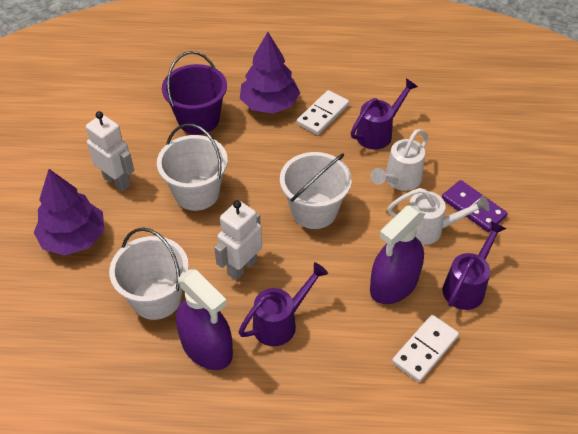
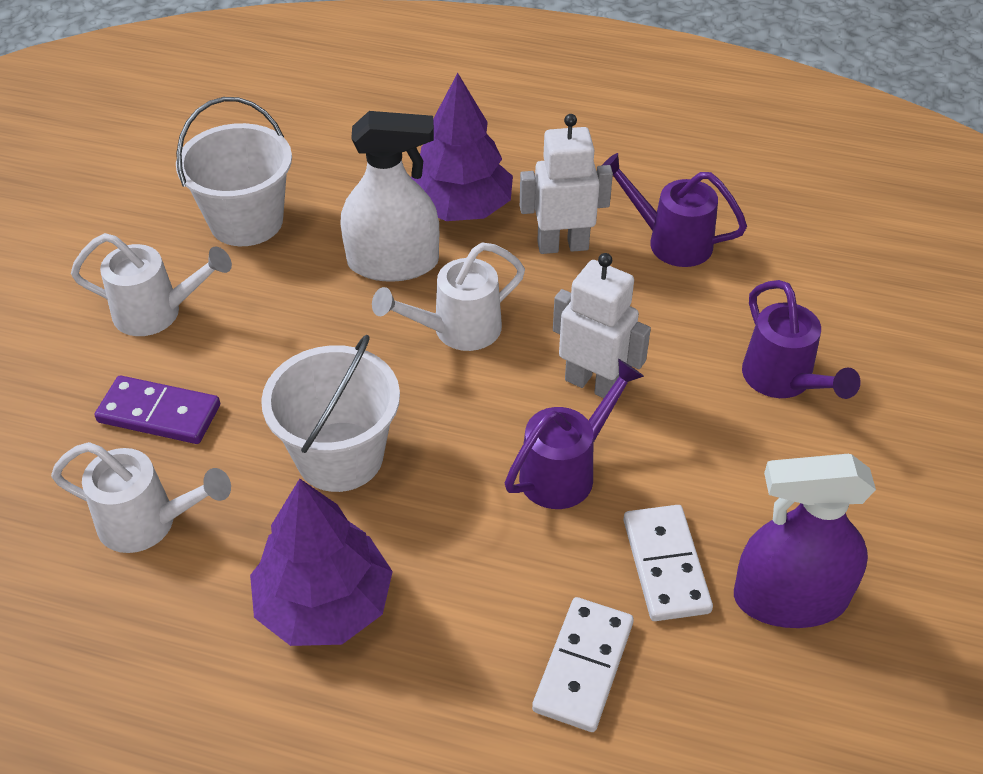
purple bucket: 1 -> 0
purple spray bottle: 2 -> 1
white bucket: 3 -> 2
white spray bottle: 0 -> 1
white watering can: 2 -> 3

